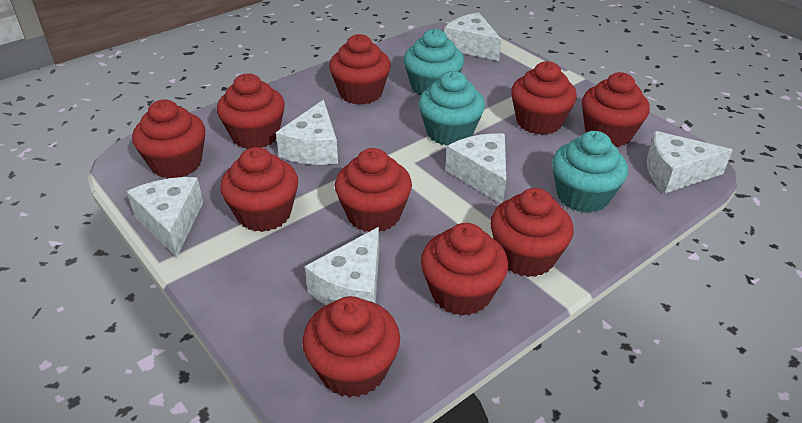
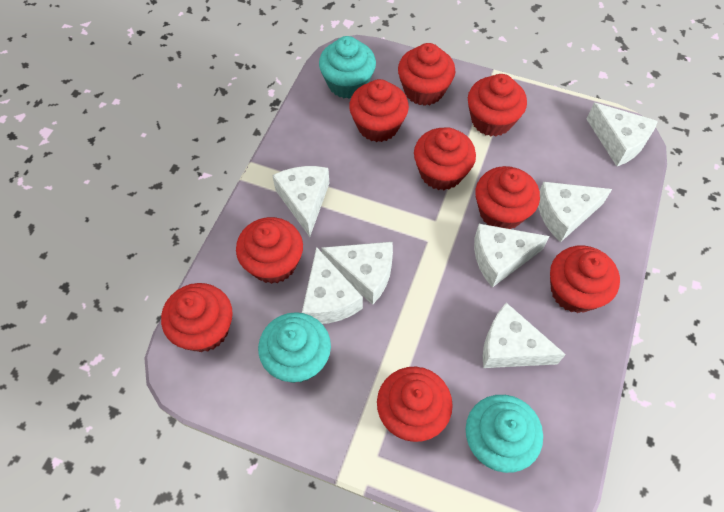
red cupcake: 10 -> 9
white cheese: 6 -> 7

